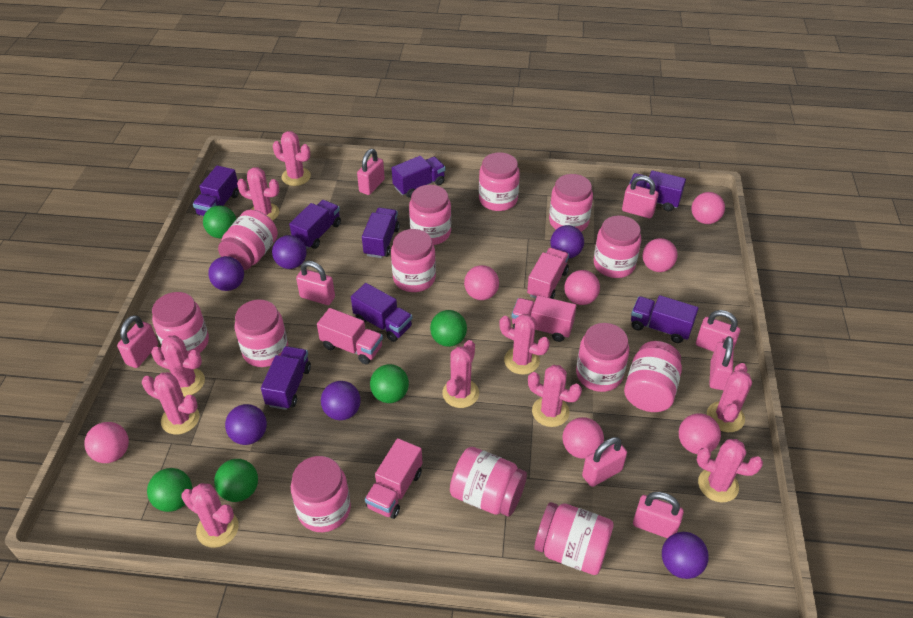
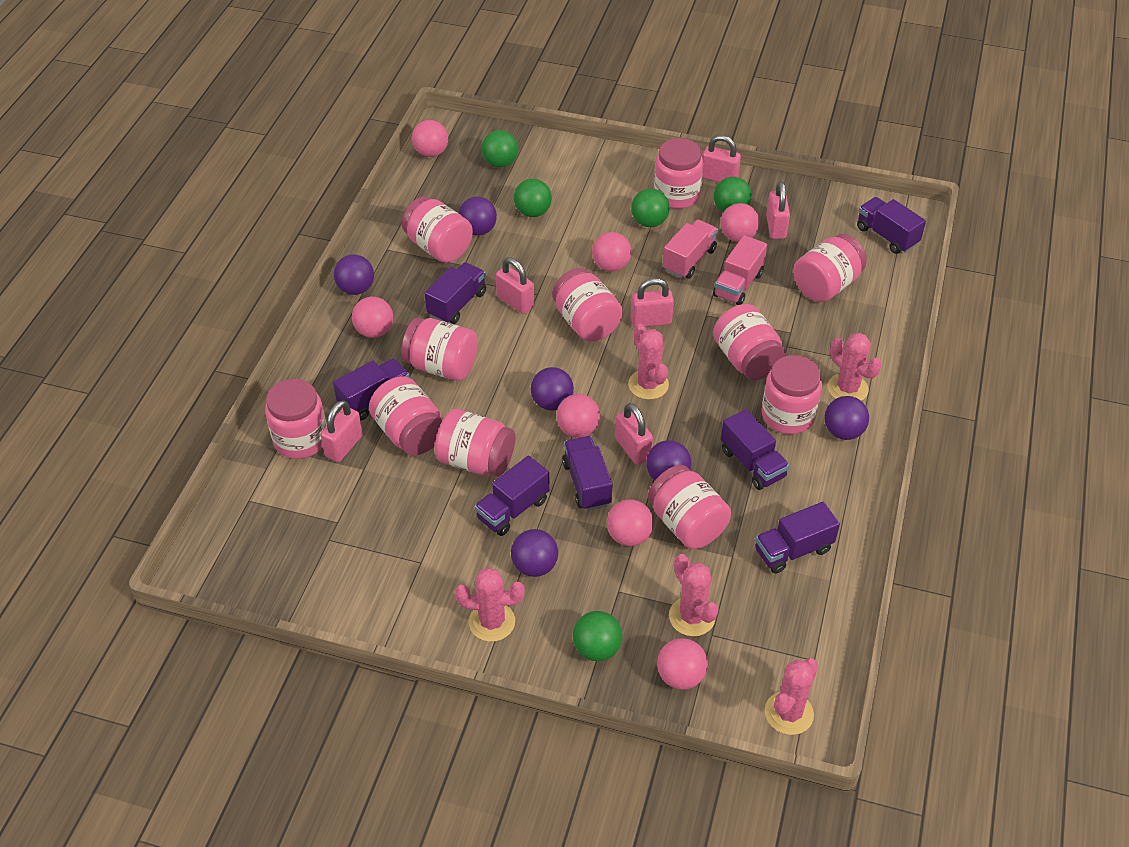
pink cactus: 10 -> 5
pink jar: 13 -> 11
pink padlock: 8 -> 6
pink truck: 4 -> 2
purple truck: 8 -> 7

